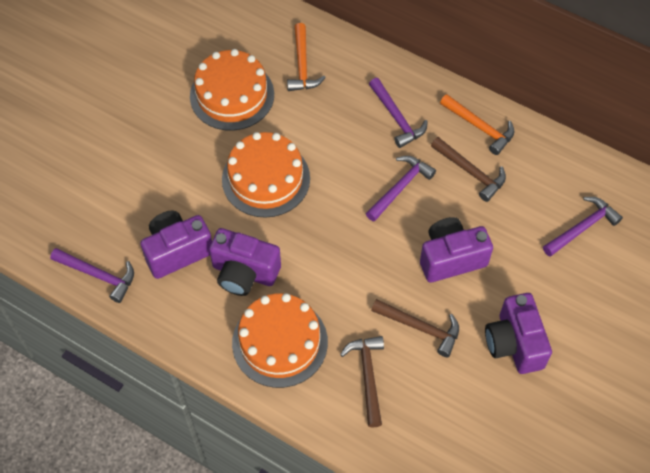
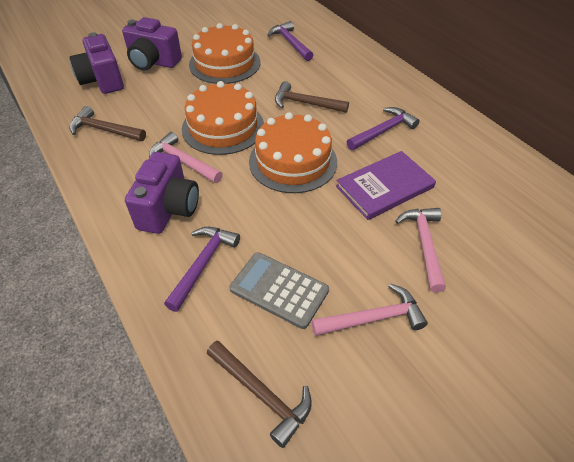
grey calculator: 0 -> 1
orange hammer: 2 -> 0
pink hammer: 0 -> 3
purple book: 0 -> 1
purple camera: 4 -> 3
purple hammer: 4 -> 3

